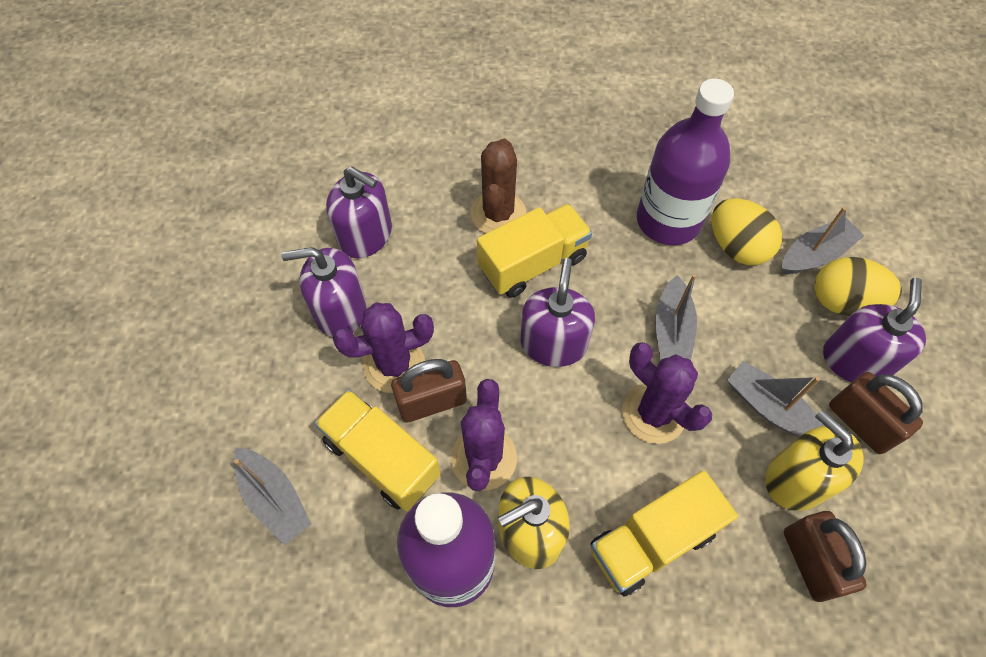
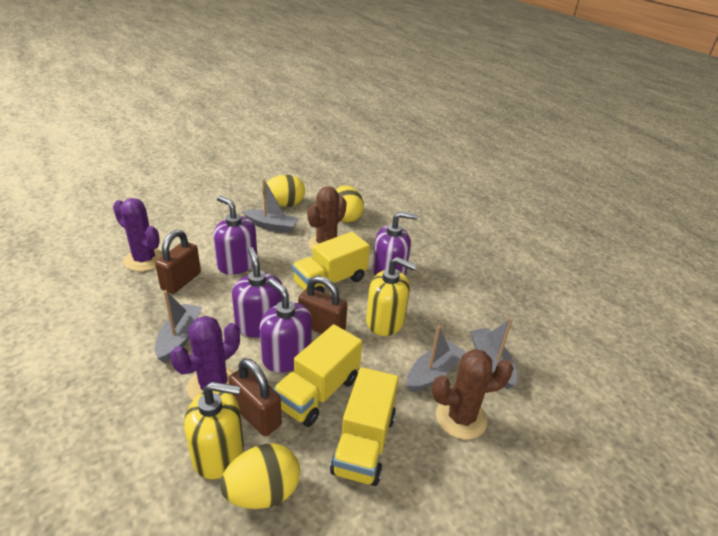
brown cactus: 1 -> 2
purple bottle: 2 -> 0
purple cactus: 3 -> 2
yellow egg: 2 -> 3

